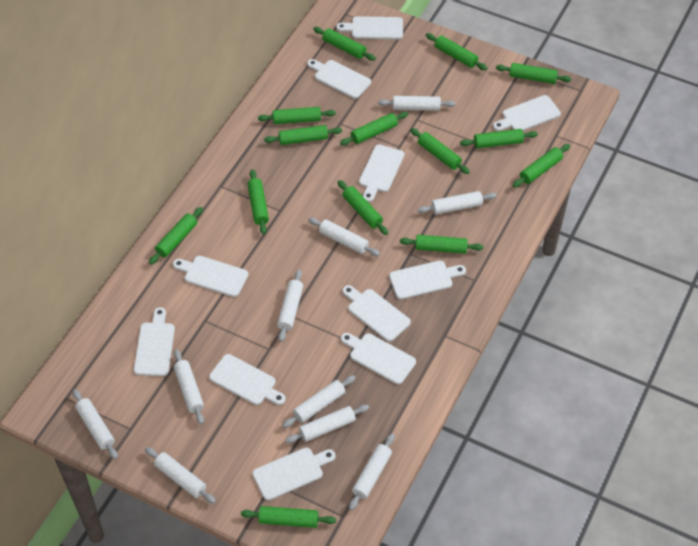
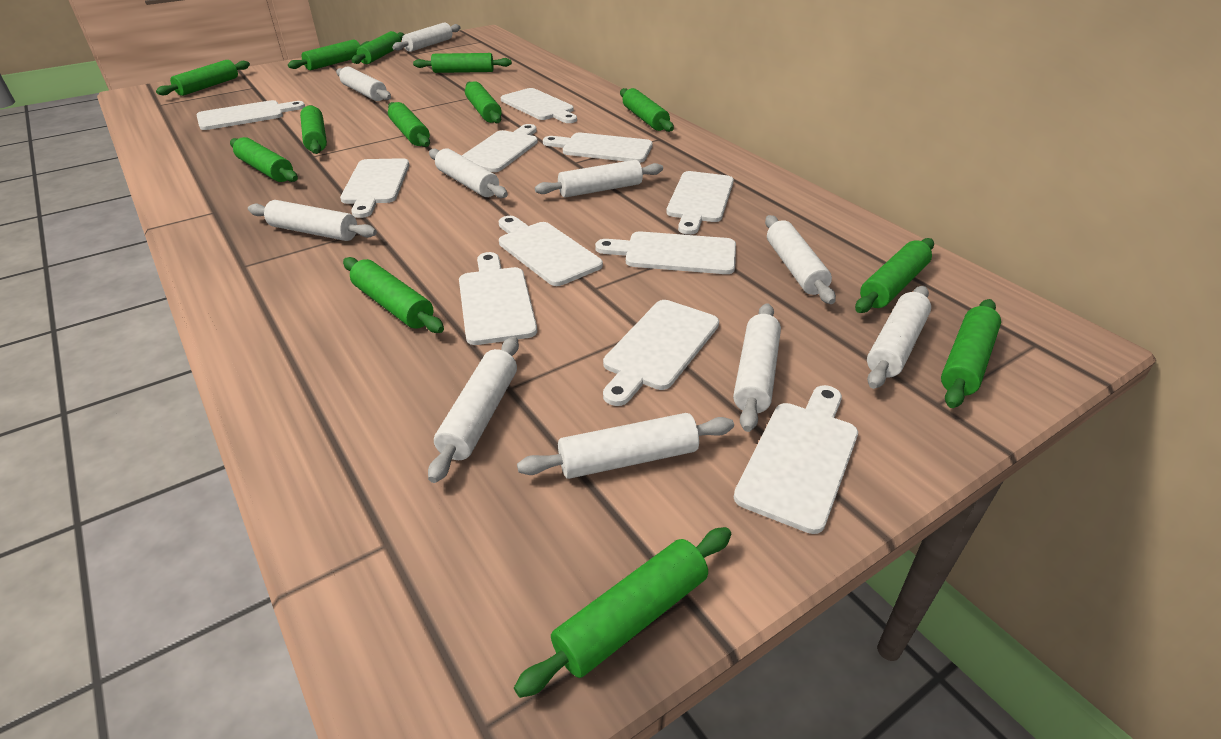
green rolling pin: 14 -> 13

